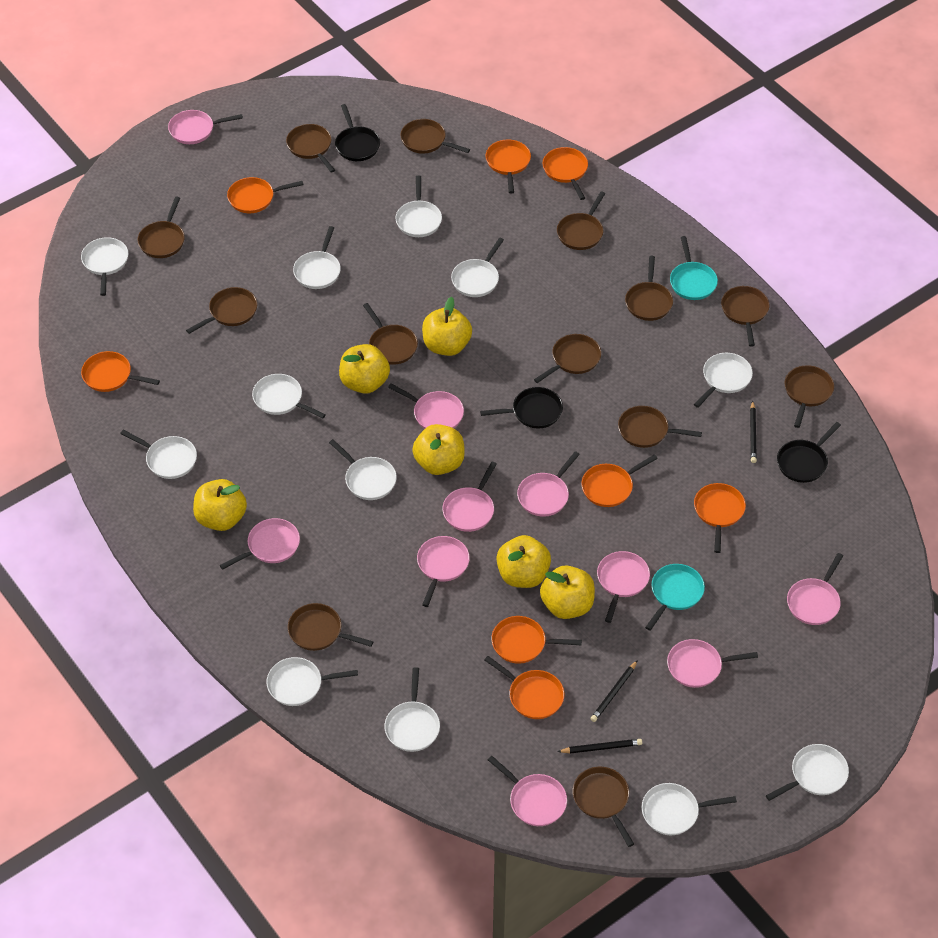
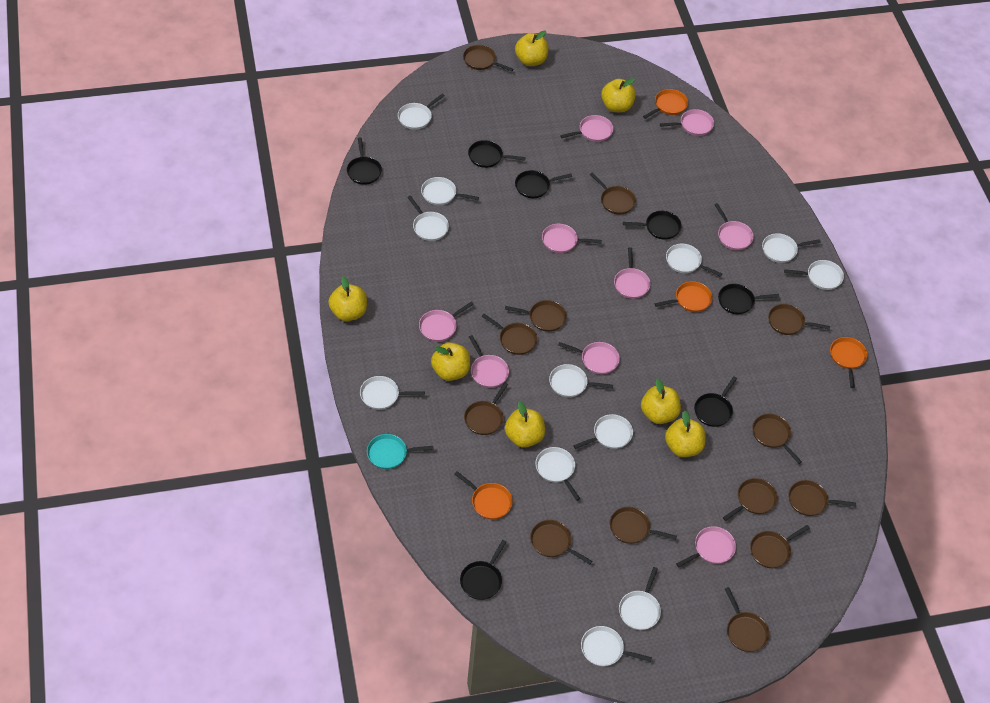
black pan: 3 -> 7
black pencil: 3 -> 0
orange pan: 8 -> 4
pink pan: 10 -> 9
turquoise pan: 2 -> 1
yellow apple: 6 -> 7

